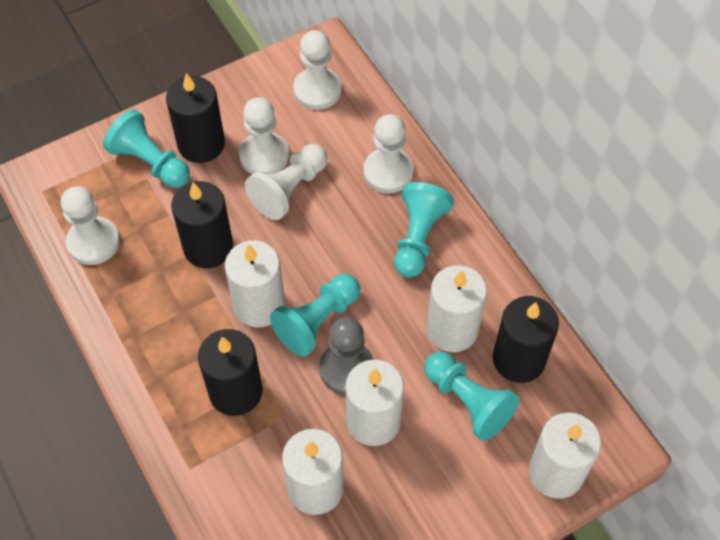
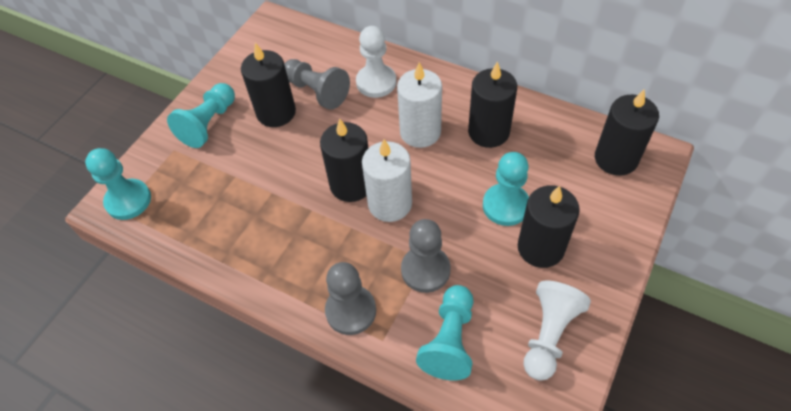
black candle: 4 -> 5
grey pawn: 1 -> 3
white candle: 5 -> 2
white pawn: 5 -> 2

